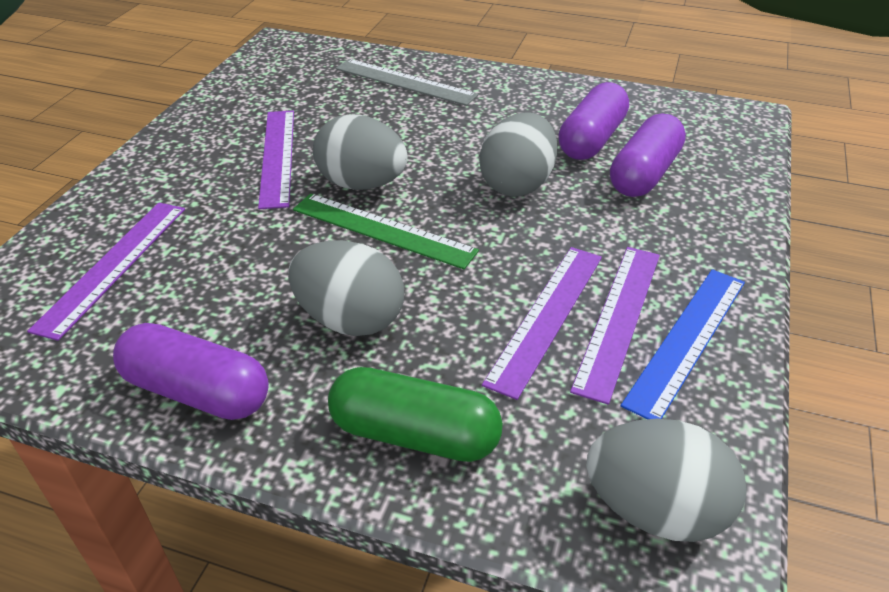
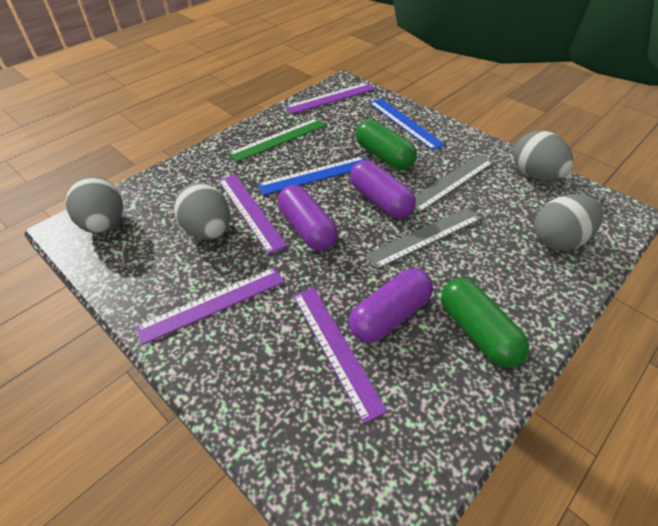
blue ruler: 1 -> 2
green capsule: 1 -> 2
grey ruler: 1 -> 2

